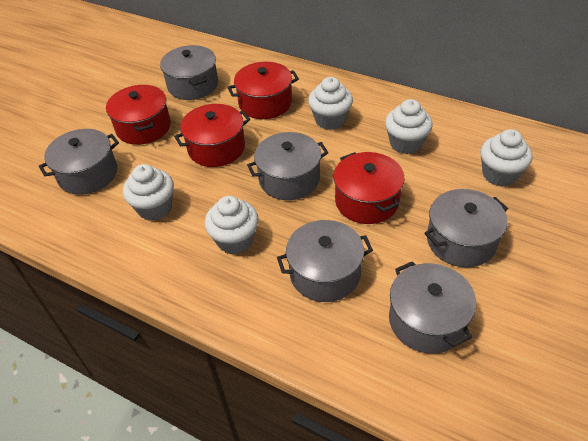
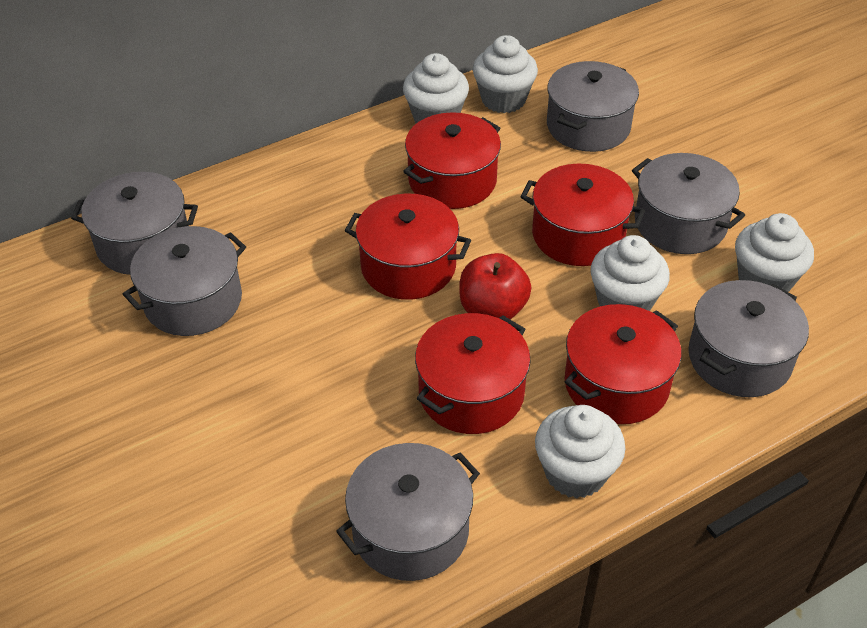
red apple: 0 -> 1
red pot: 4 -> 5

